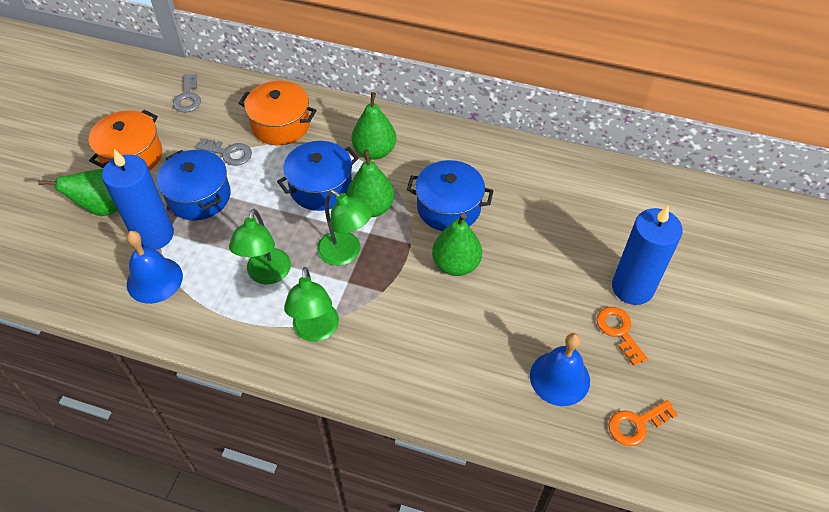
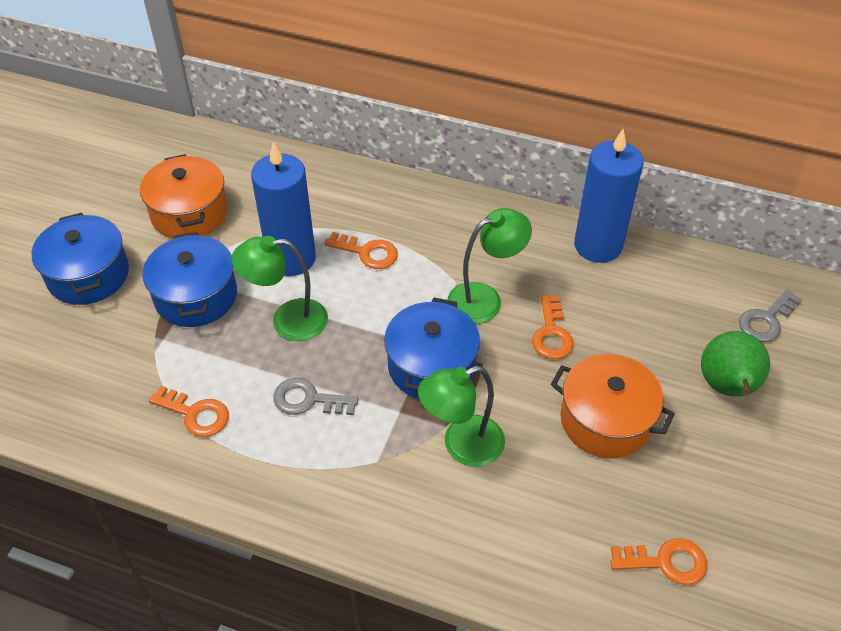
blue bell: 2 -> 0
green pear: 4 -> 1
orange key: 2 -> 4

